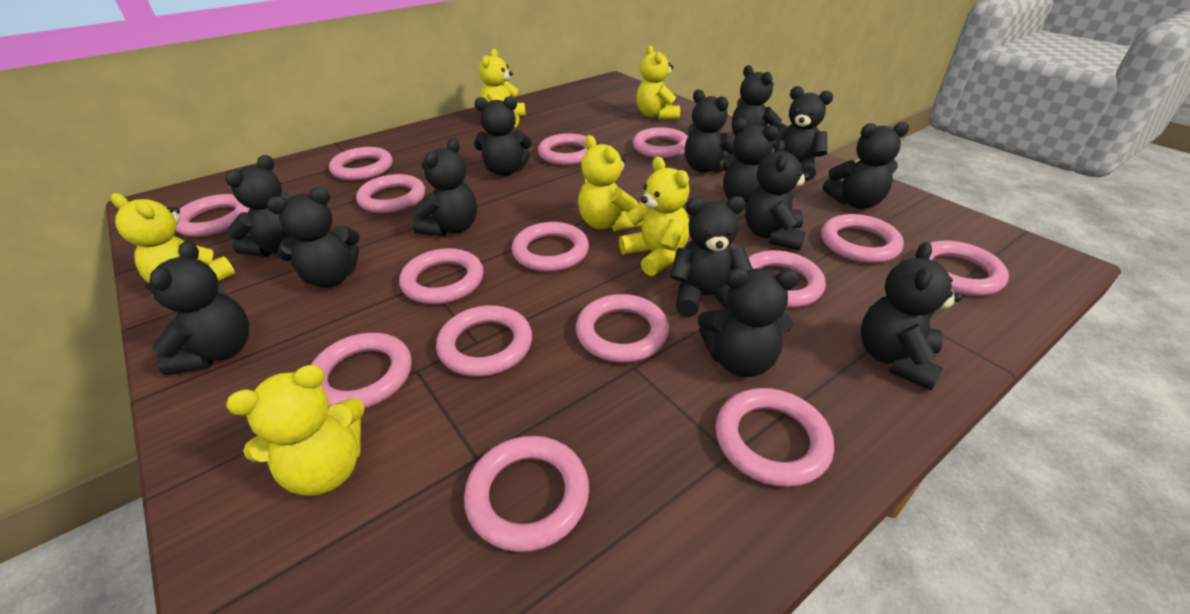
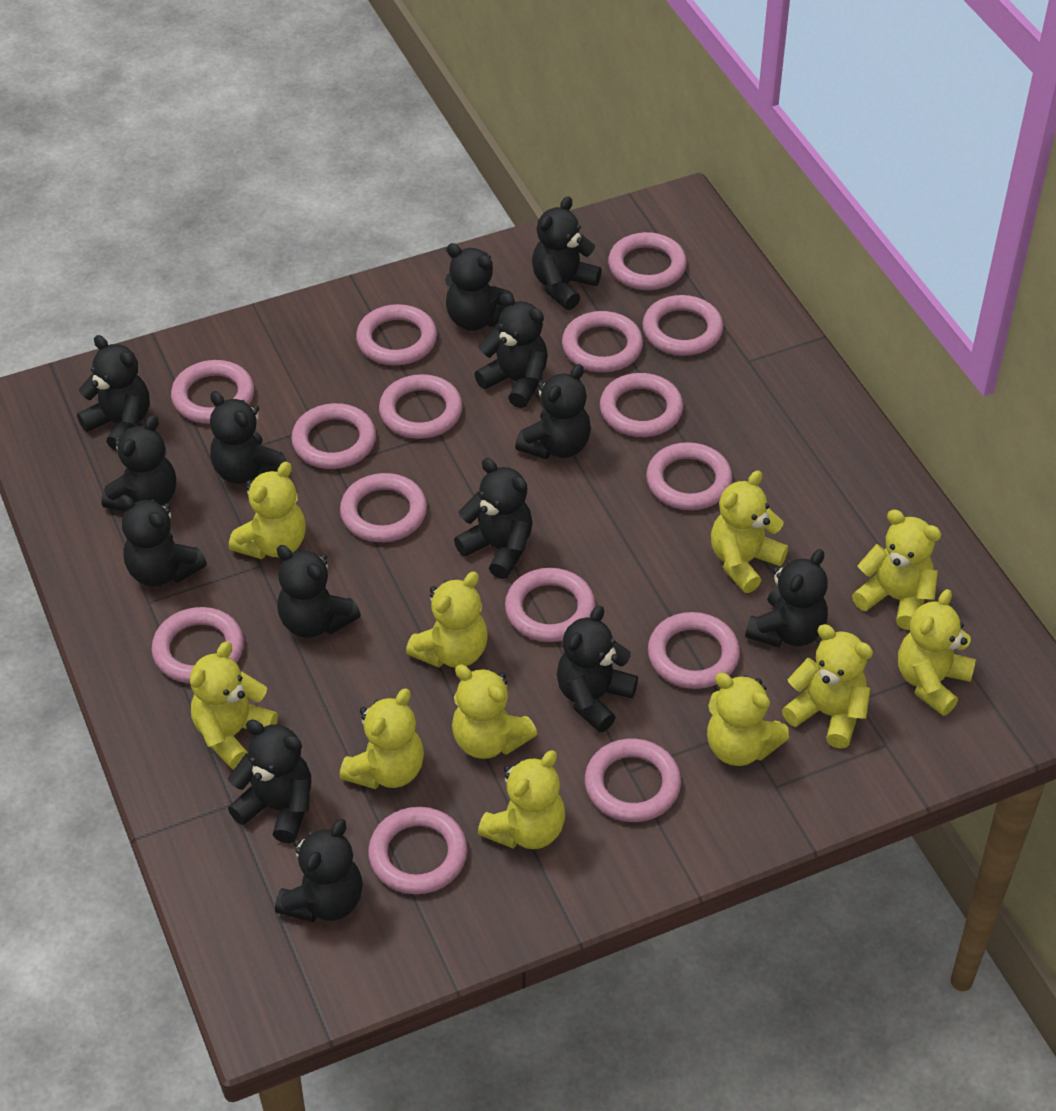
yellow teddy bear: 6 -> 11

